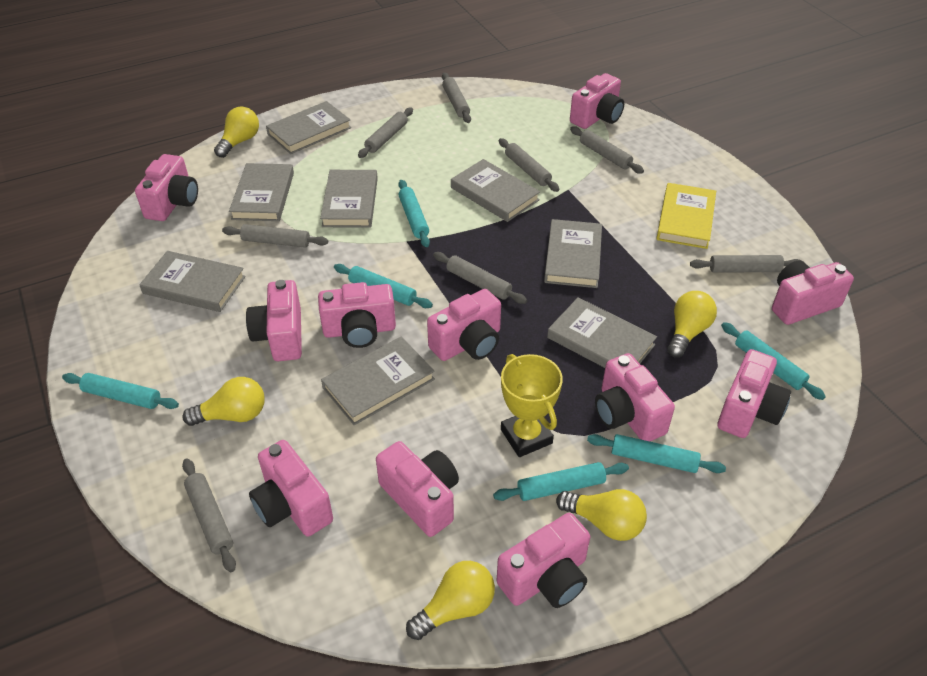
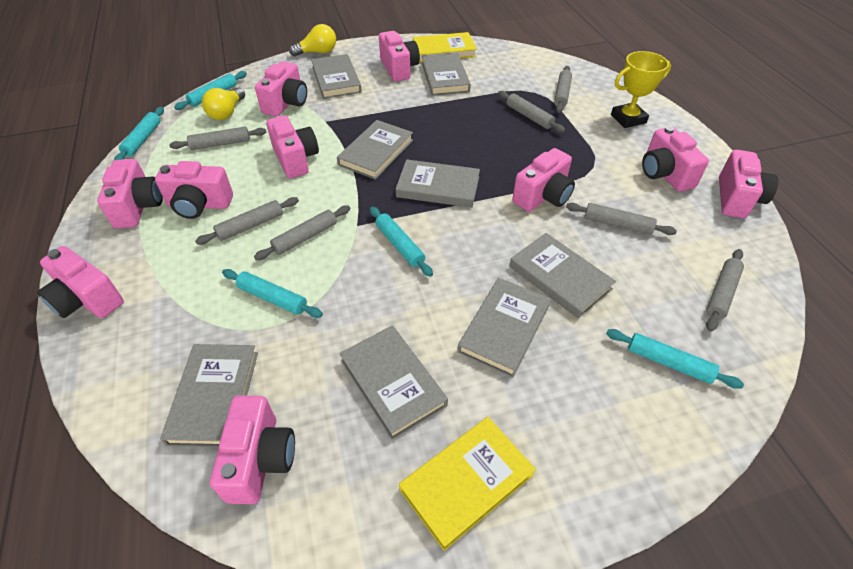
grey rolling pin: 8 -> 7
pink camera: 11 -> 10
turquoise rolling pin: 6 -> 5
yellow book: 1 -> 2
yellow light bulb: 5 -> 2

